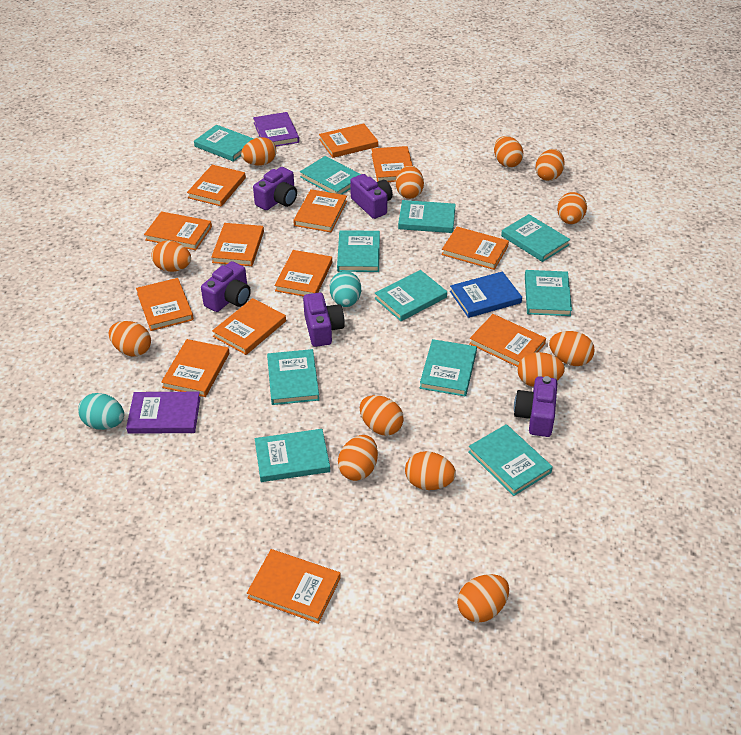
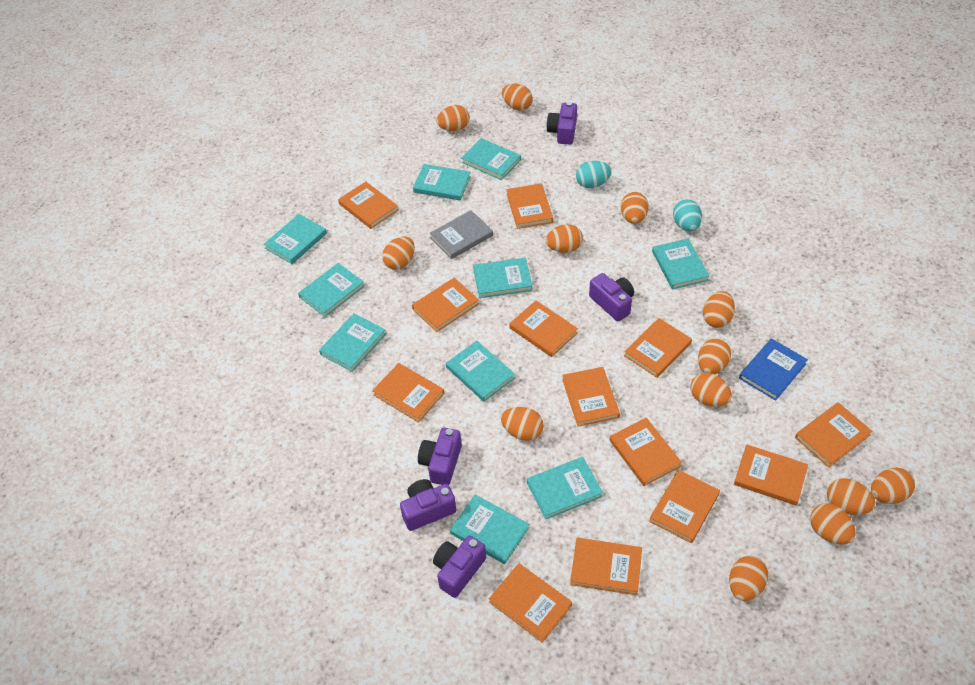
grey book: 0 -> 1
purple book: 2 -> 0
turquoise book: 11 -> 10

